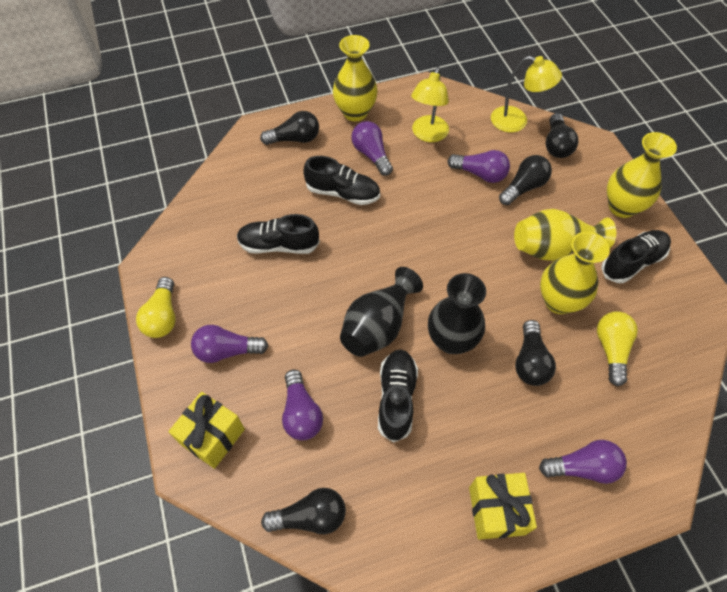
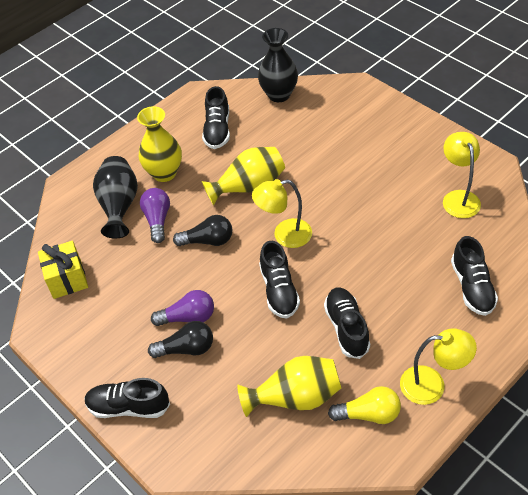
black light bulb: 5 -> 2
black shoe: 4 -> 5
purple light bulb: 5 -> 2
yellow gift: 2 -> 1
yellow lamp: 2 -> 3
yellow light bulb: 2 -> 1
yellow vase: 4 -> 3

